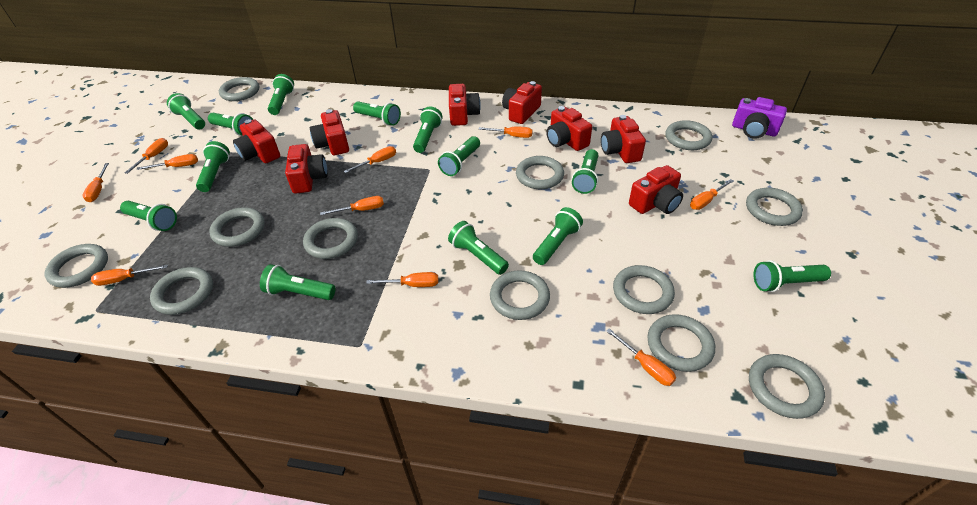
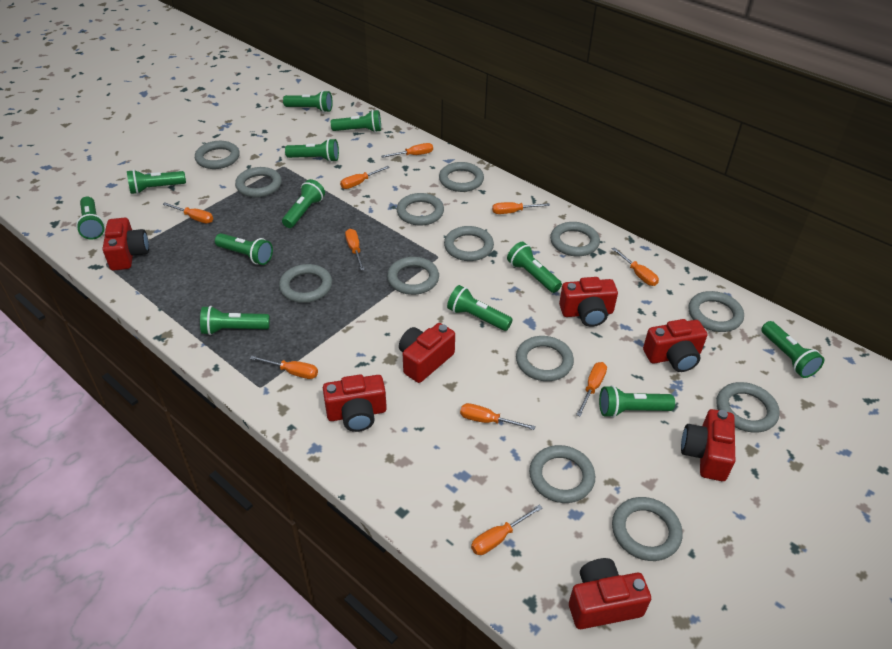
green flashlight: 13 -> 12
grey ring: 12 -> 13
purple camera: 1 -> 0
red camera: 8 -> 7

